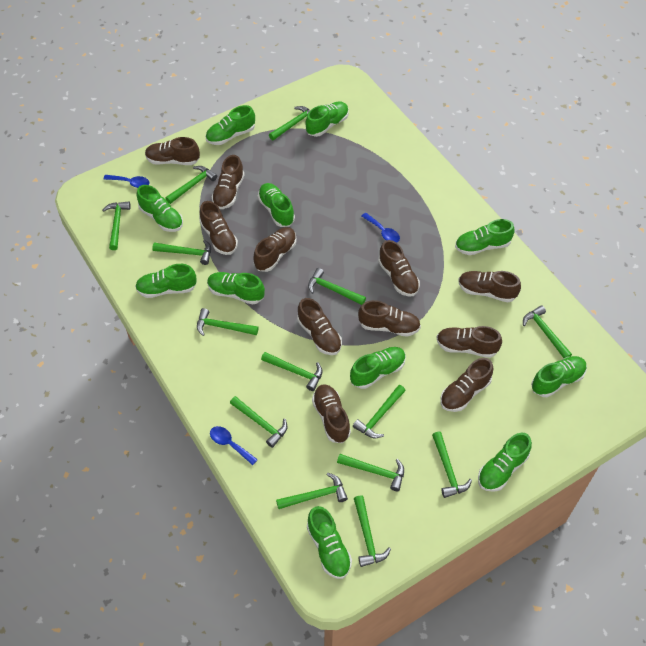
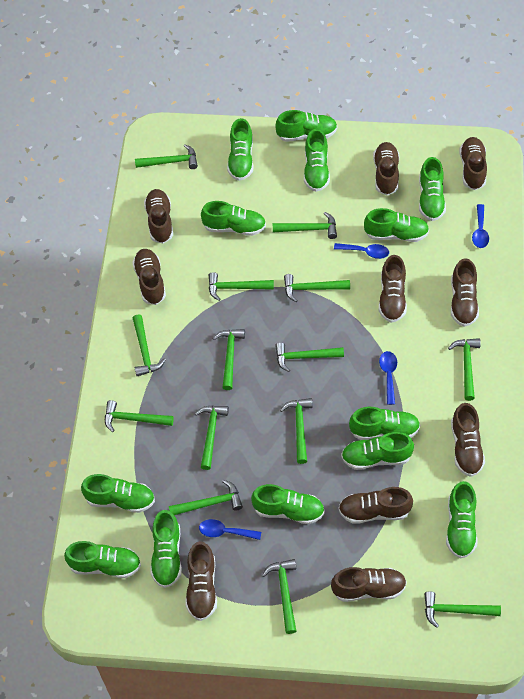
blue spoon: 3 -> 4
brown shoe: 11 -> 10
green shoe: 11 -> 13

